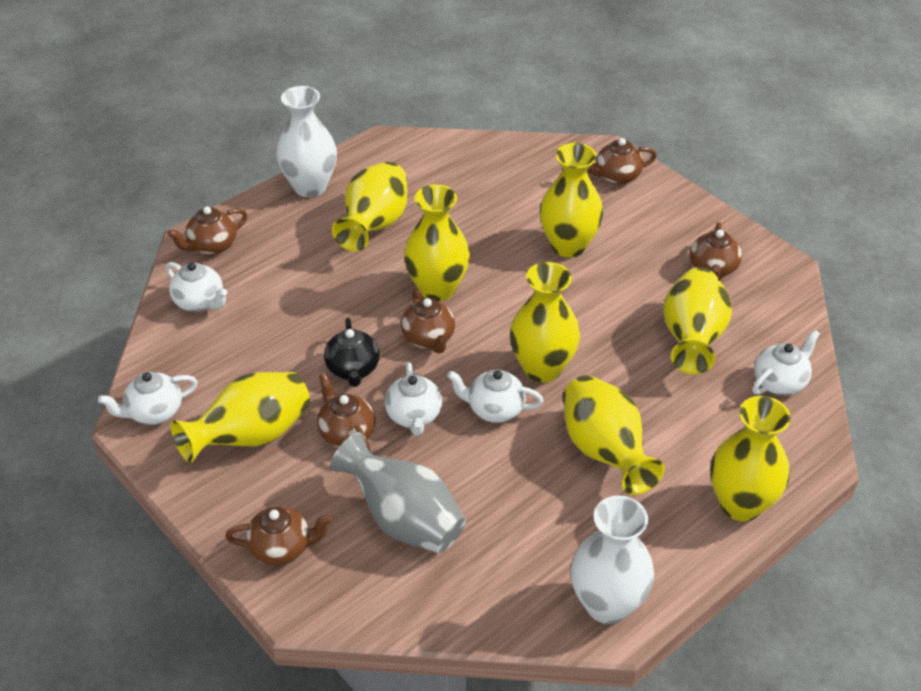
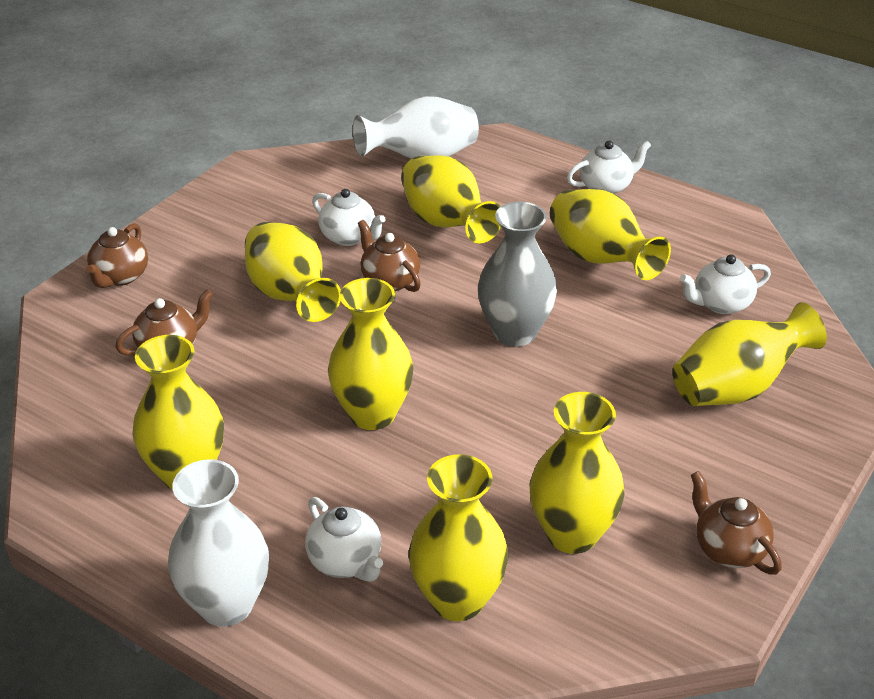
black teapot: 1 -> 0
brown teapot: 6 -> 4
white teapot: 5 -> 4

